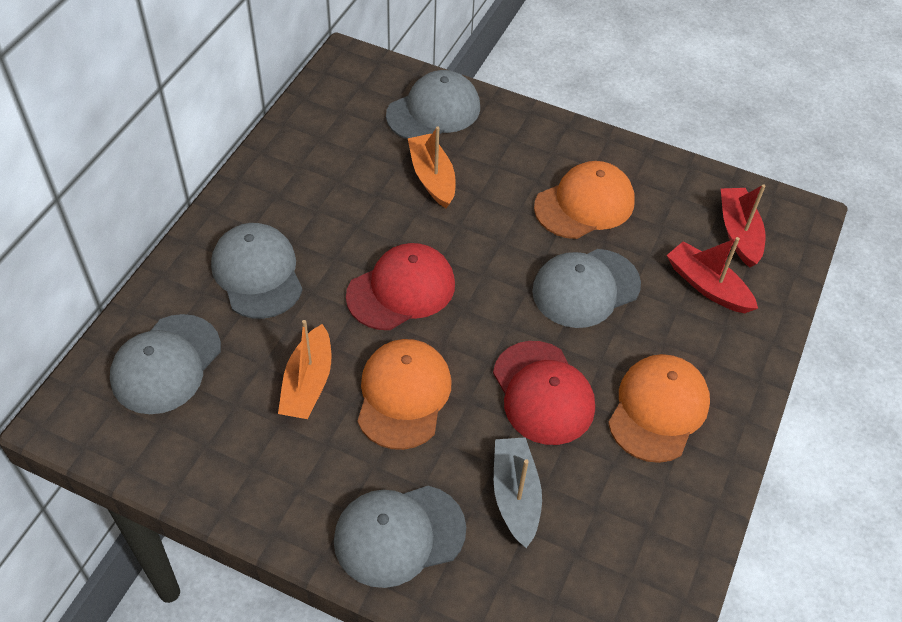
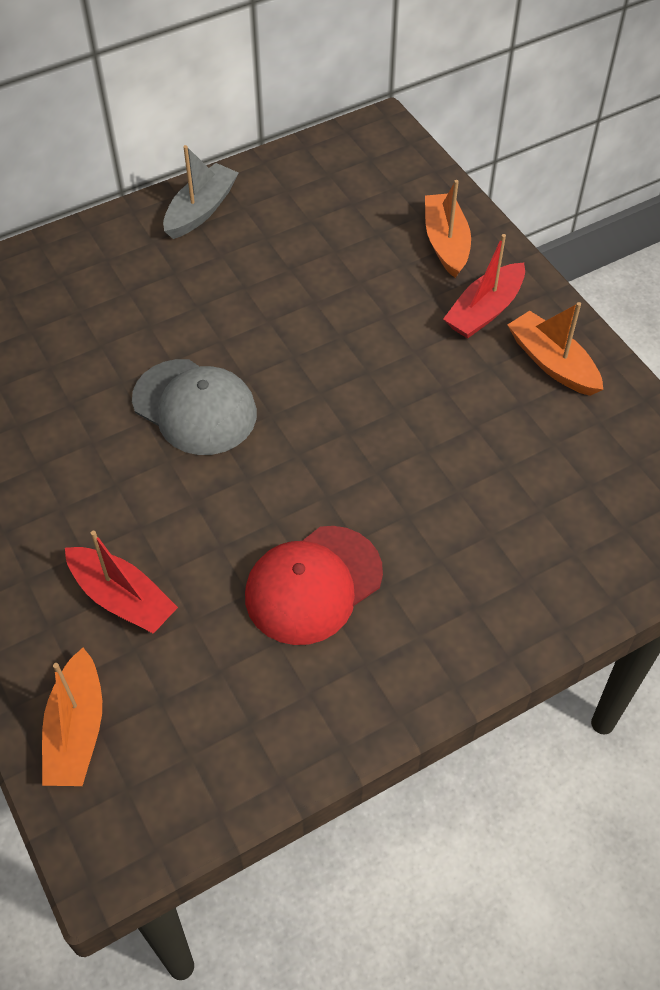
grey cap: 5 -> 1
orange boat: 2 -> 3
orange cap: 3 -> 0
red cap: 2 -> 1

